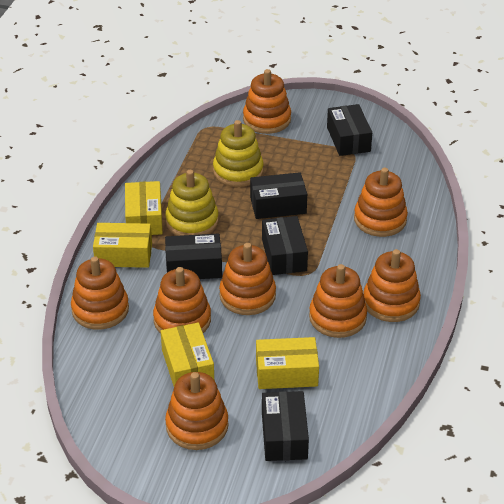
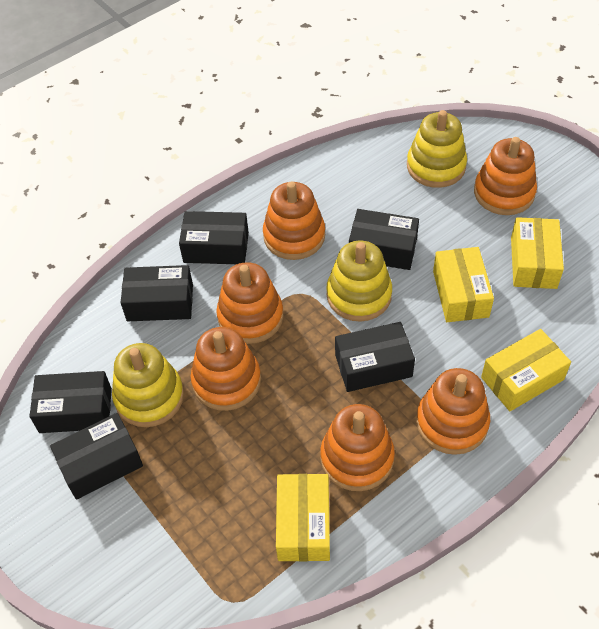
black box: 5 -> 6
orange stacking toy: 8 -> 6
yellow stacking toy: 2 -> 3

